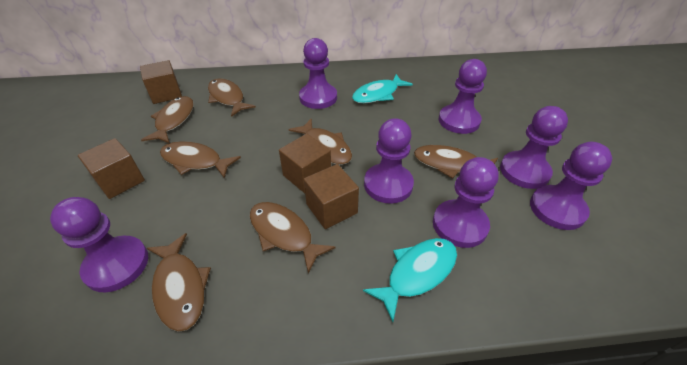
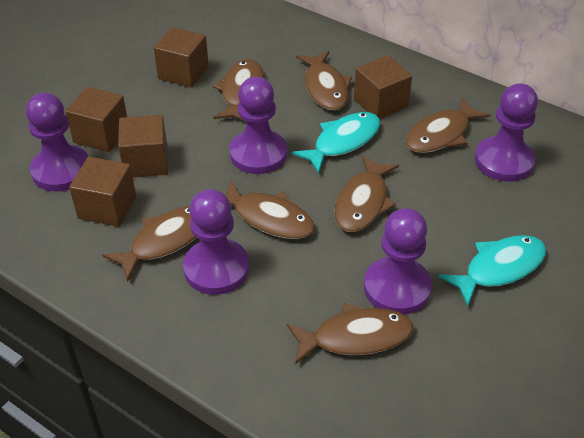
brown cube: 4 -> 5
purple pawn: 7 -> 5

